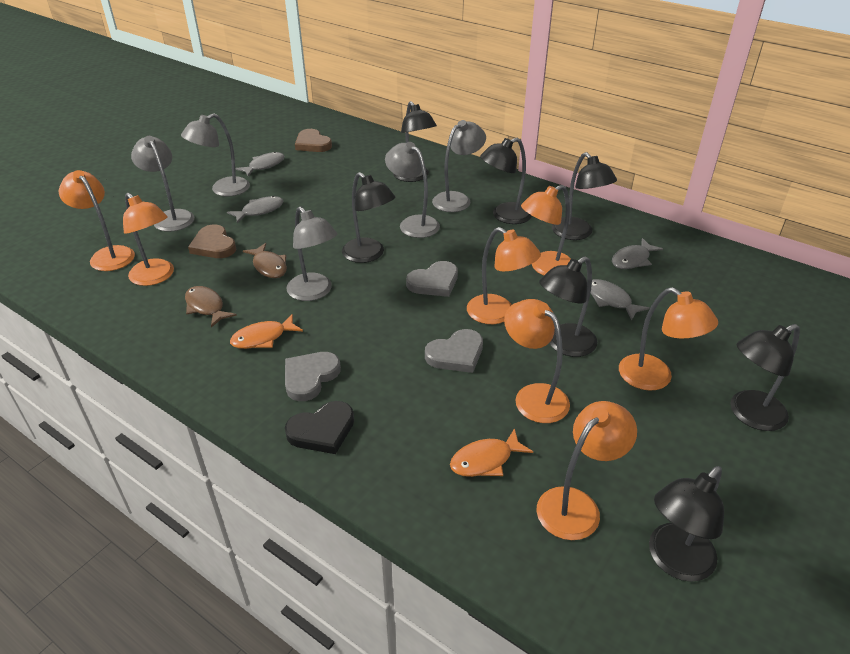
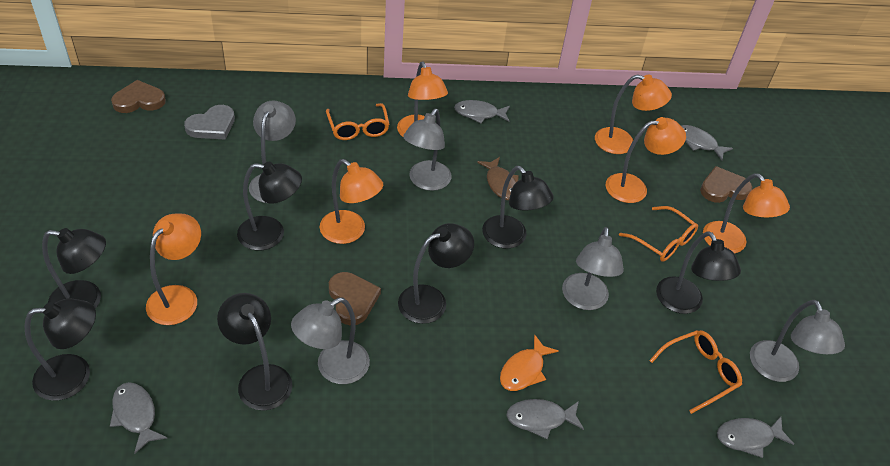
black heart: 1 -> 0
brown fish: 2 -> 1
brown heart: 2 -> 3
grey fish: 4 -> 5
grey heart: 3 -> 1
orange fish: 2 -> 1
orange glasses: 0 -> 3
orange lamp: 7 -> 6

